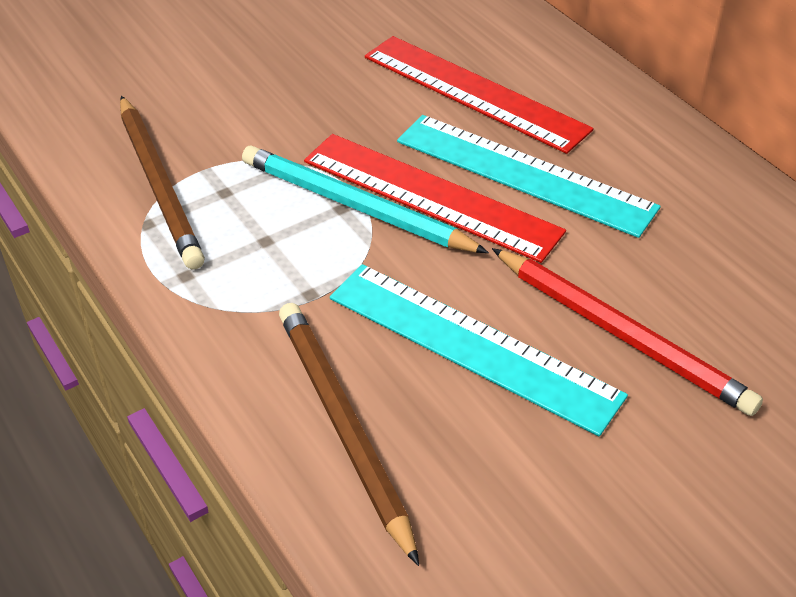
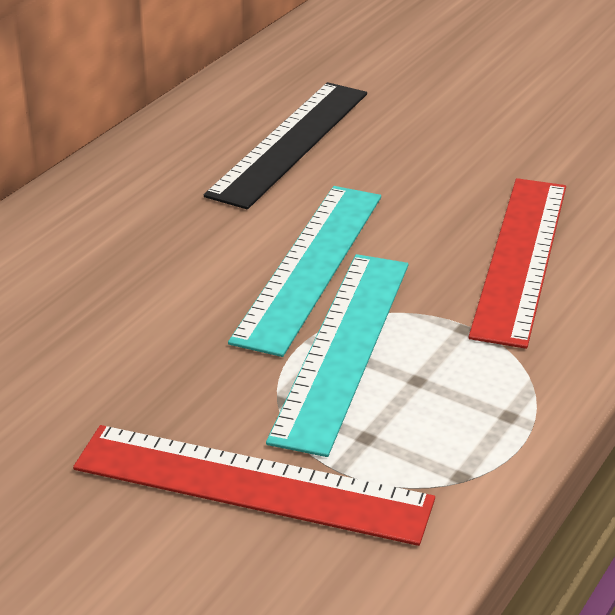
black ruler: 0 -> 1
brown pencil: 2 -> 0
red pencil: 1 -> 0
turquoise pencil: 1 -> 0

